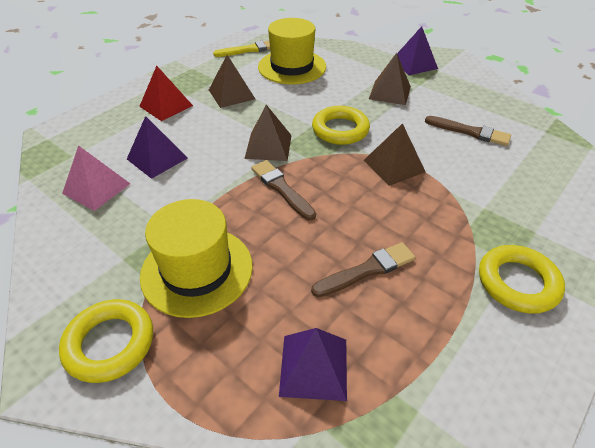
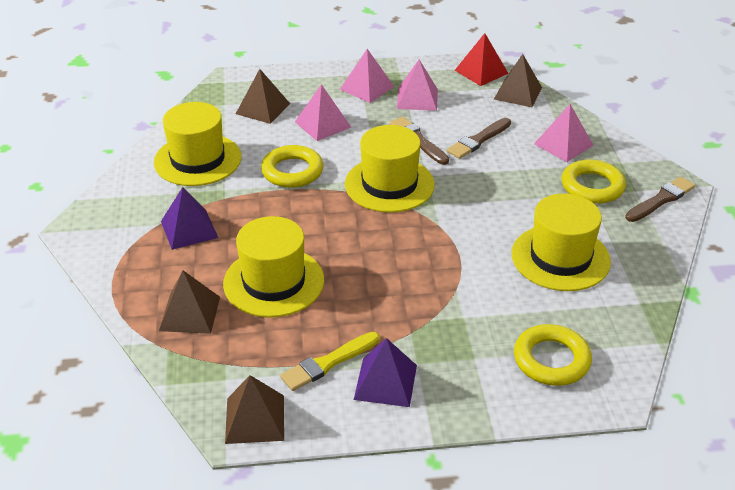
pink pyramid: 1 -> 4
purple pyramid: 3 -> 2
yellow hat: 2 -> 4

